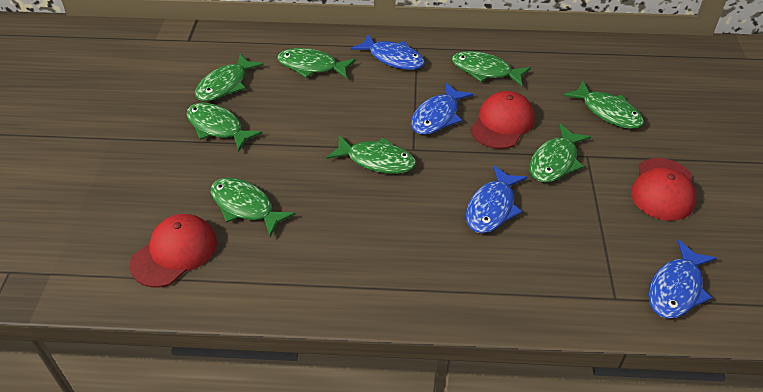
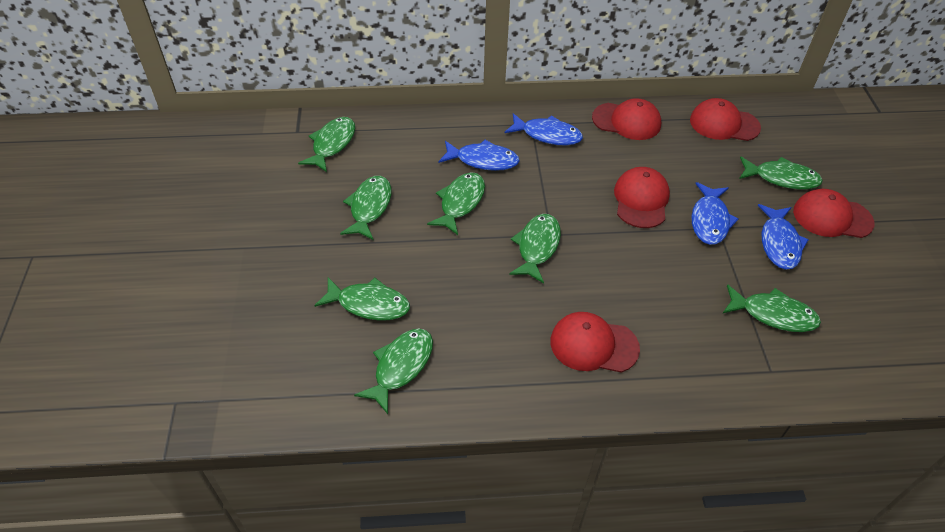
red cap: 3 -> 5

